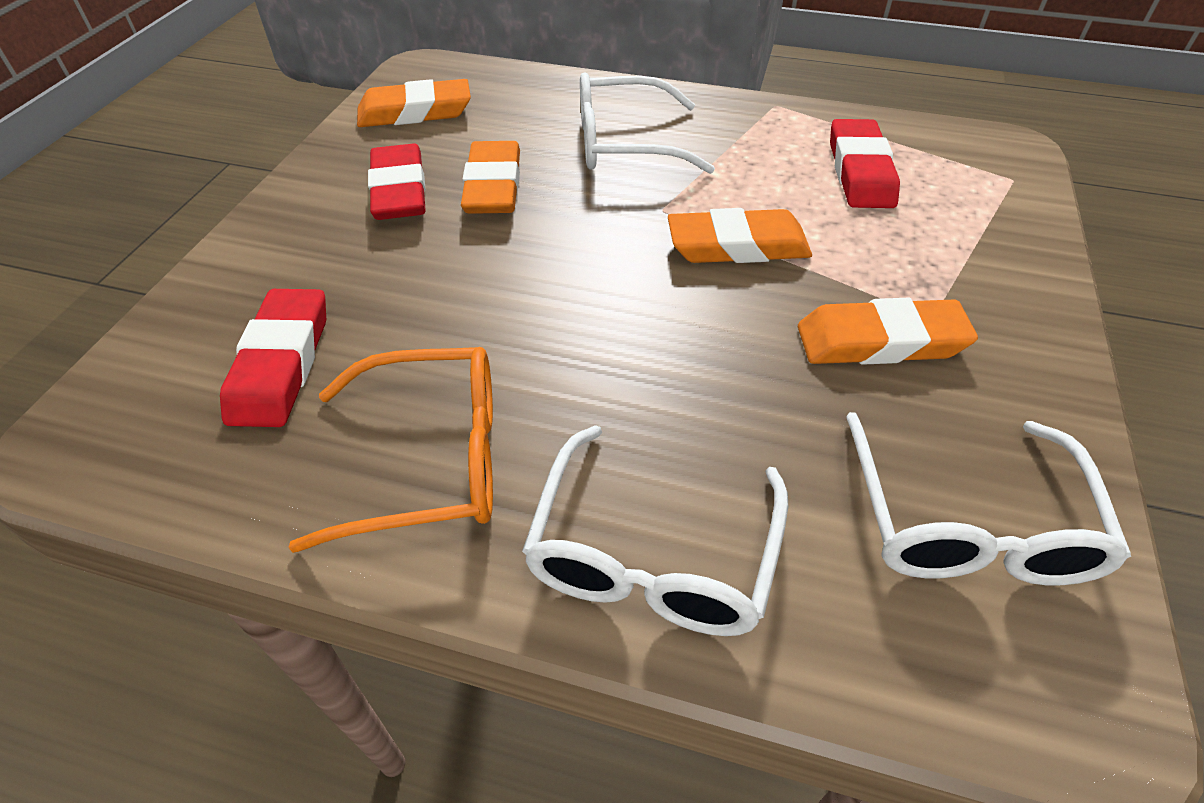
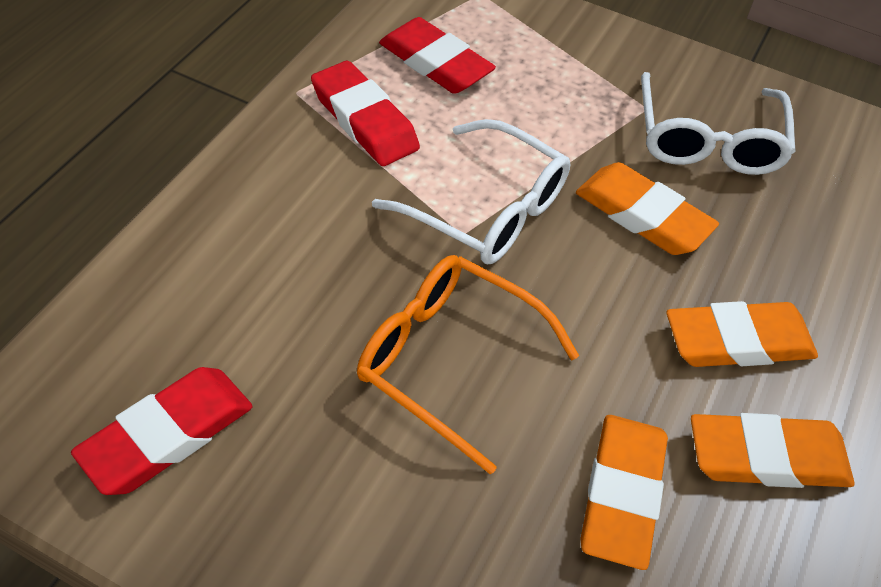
white glasses: 3 -> 2

